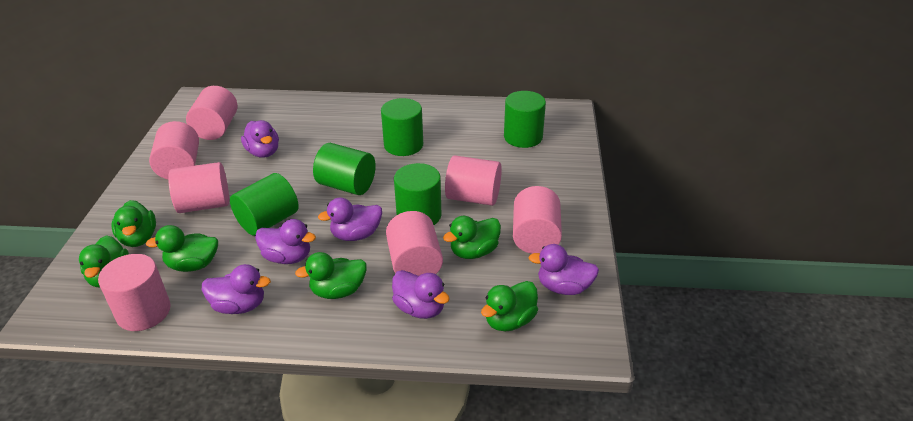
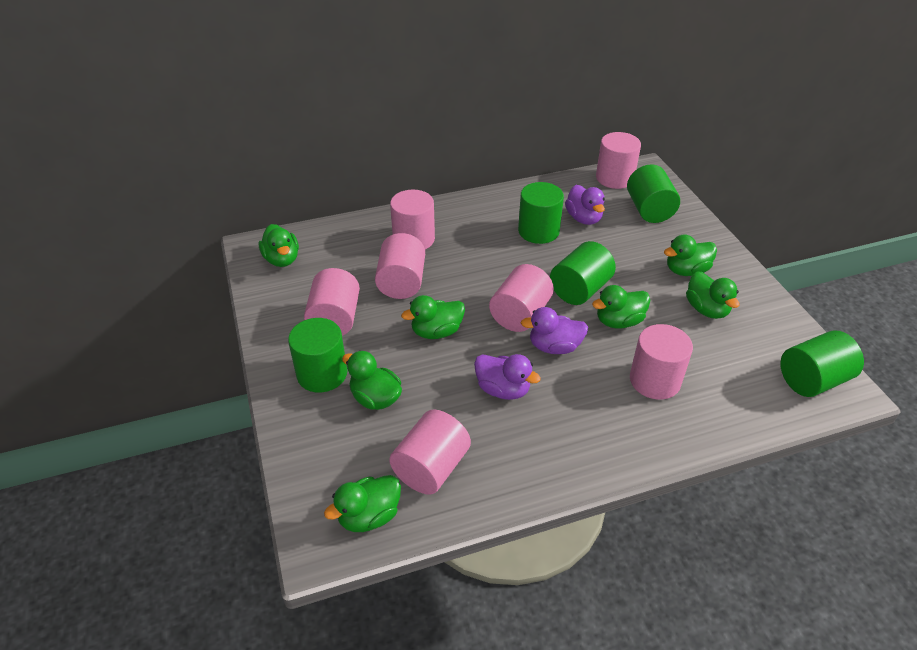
green duck: 6 -> 7
purple duck: 6 -> 3

